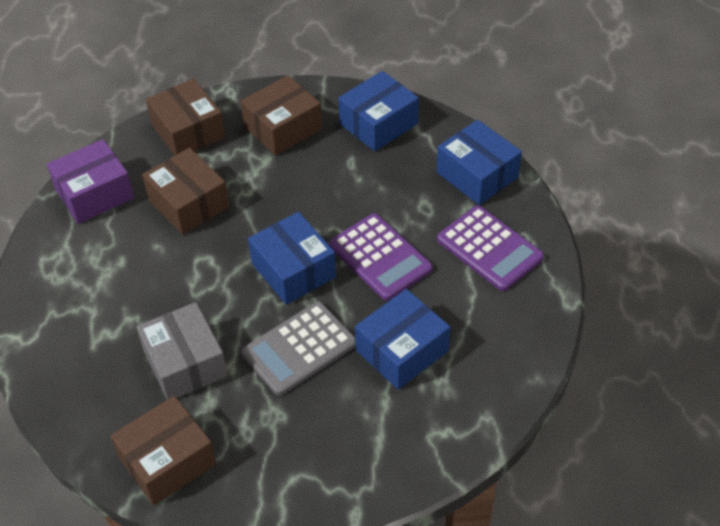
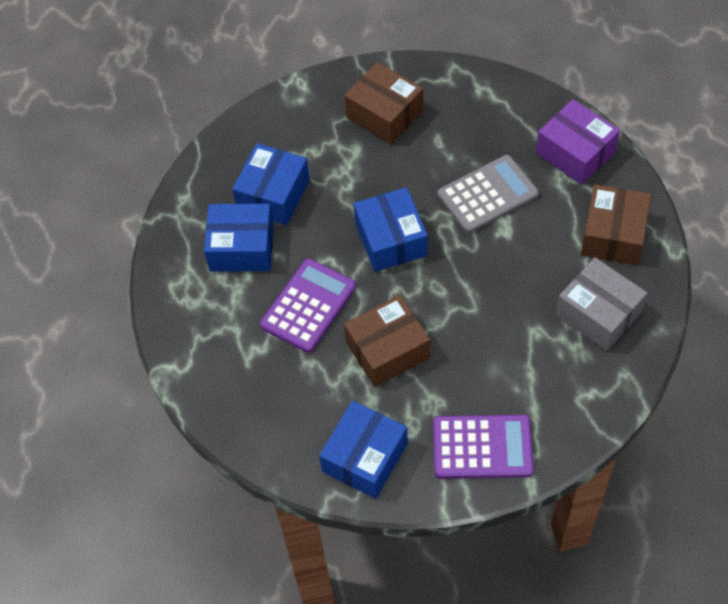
brown box: 4 -> 3

